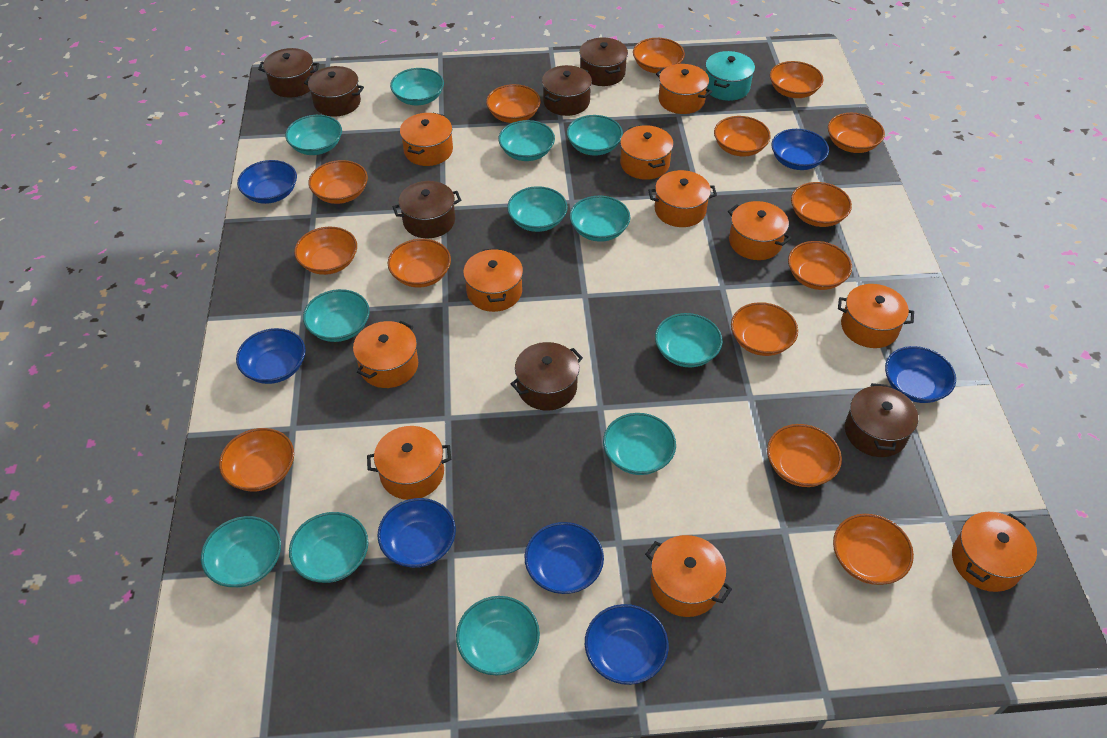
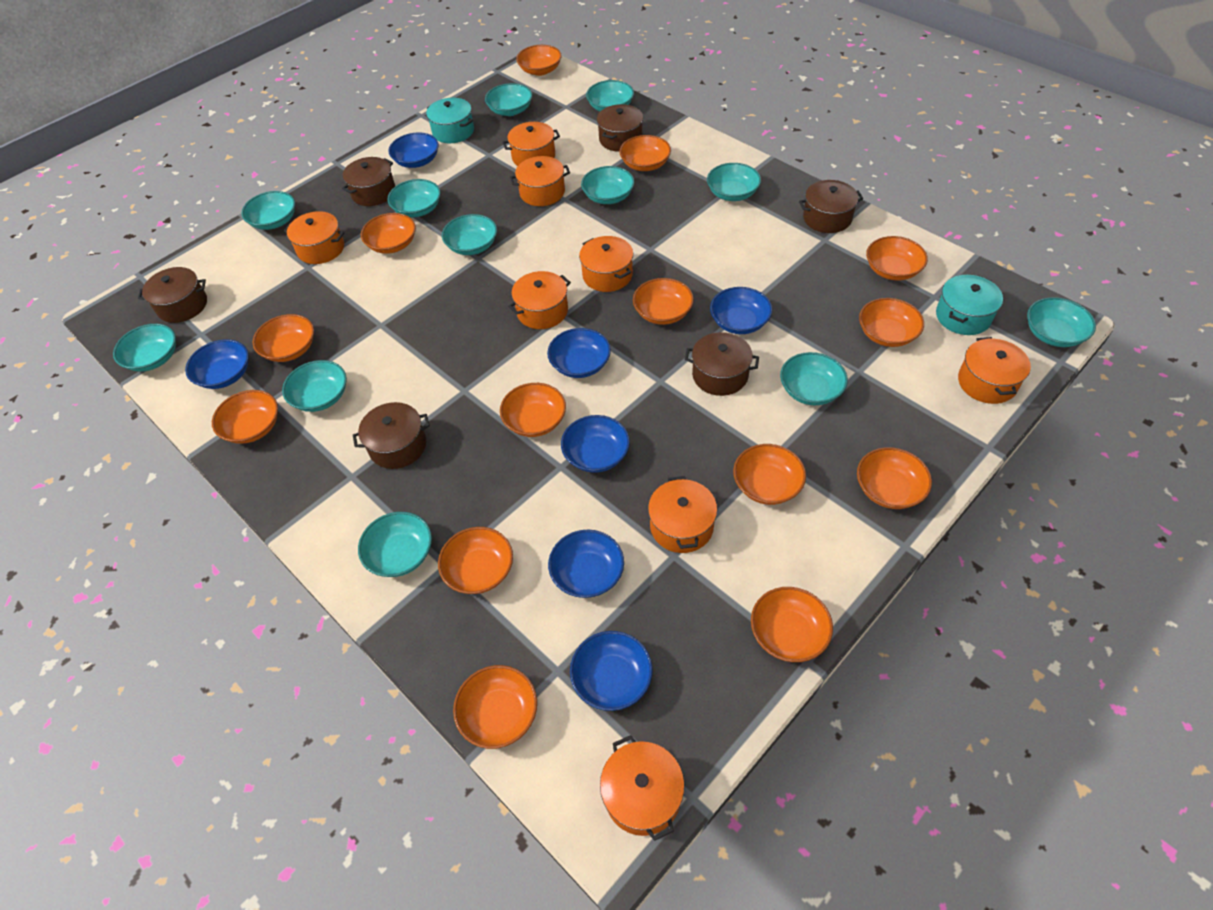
brown pot: 7 -> 6
orange pot: 11 -> 8
turquoise pot: 1 -> 2

